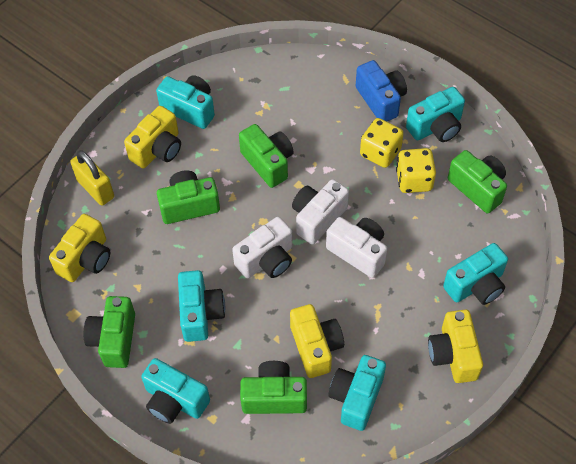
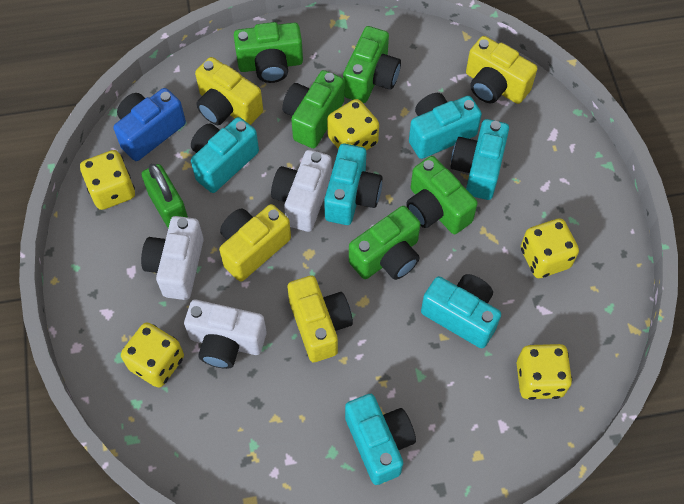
green padlock: 0 -> 1
yellow dice: 2 -> 5
yellow padlock: 1 -> 0

